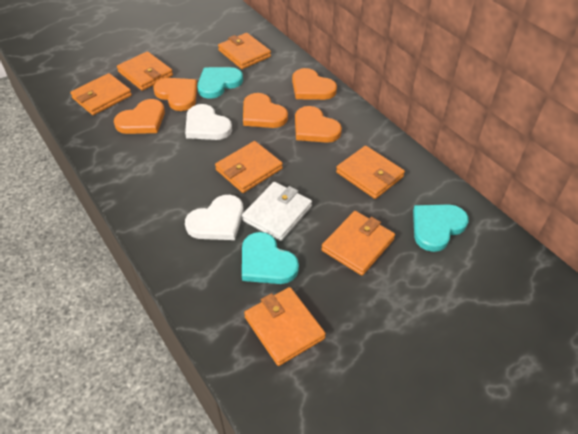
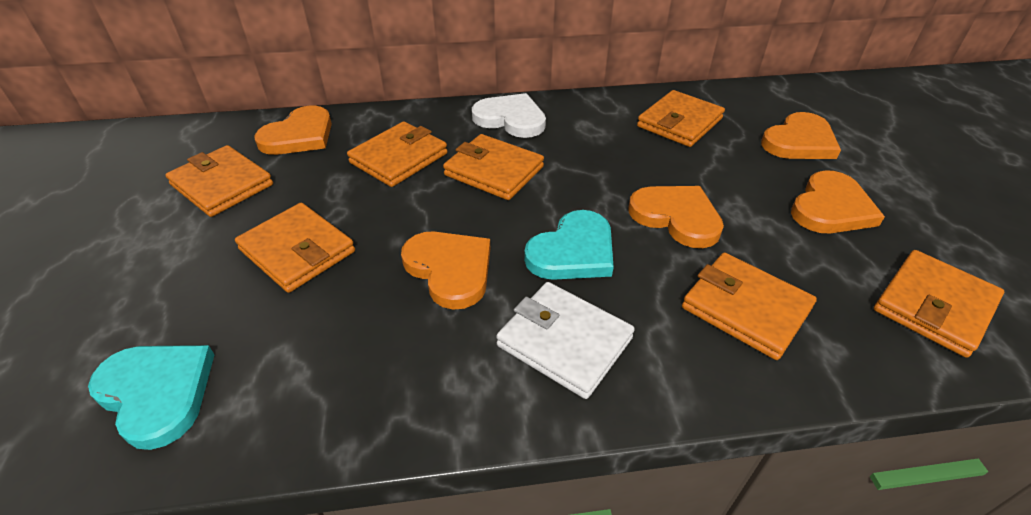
turquoise heart: 3 -> 2
white heart: 2 -> 1

